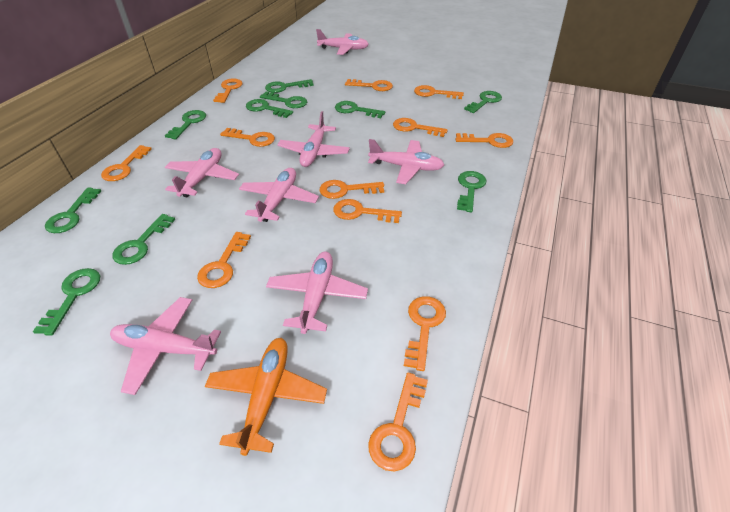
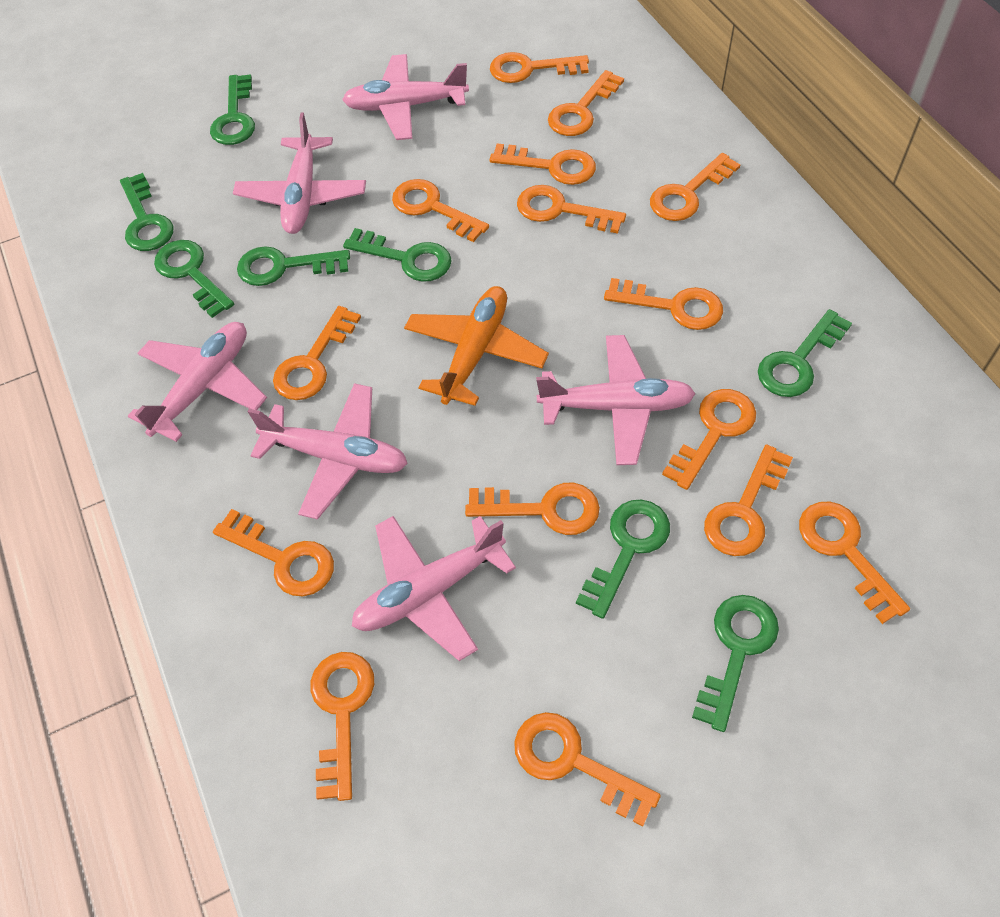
green key: 10 -> 8
orange key: 12 -> 15
pink plane: 7 -> 6

